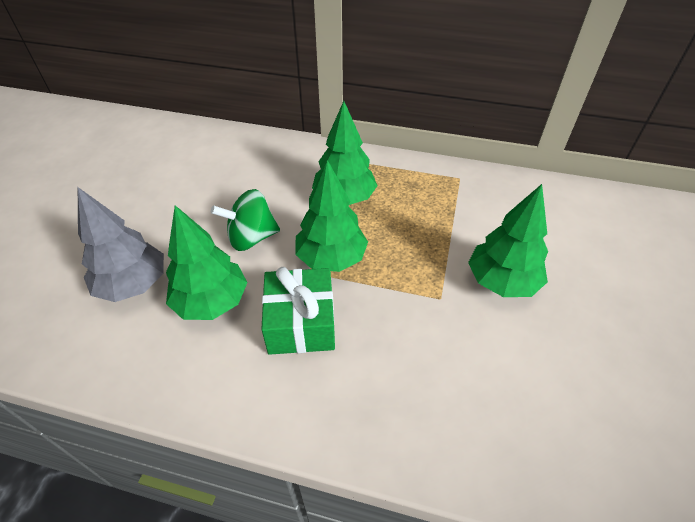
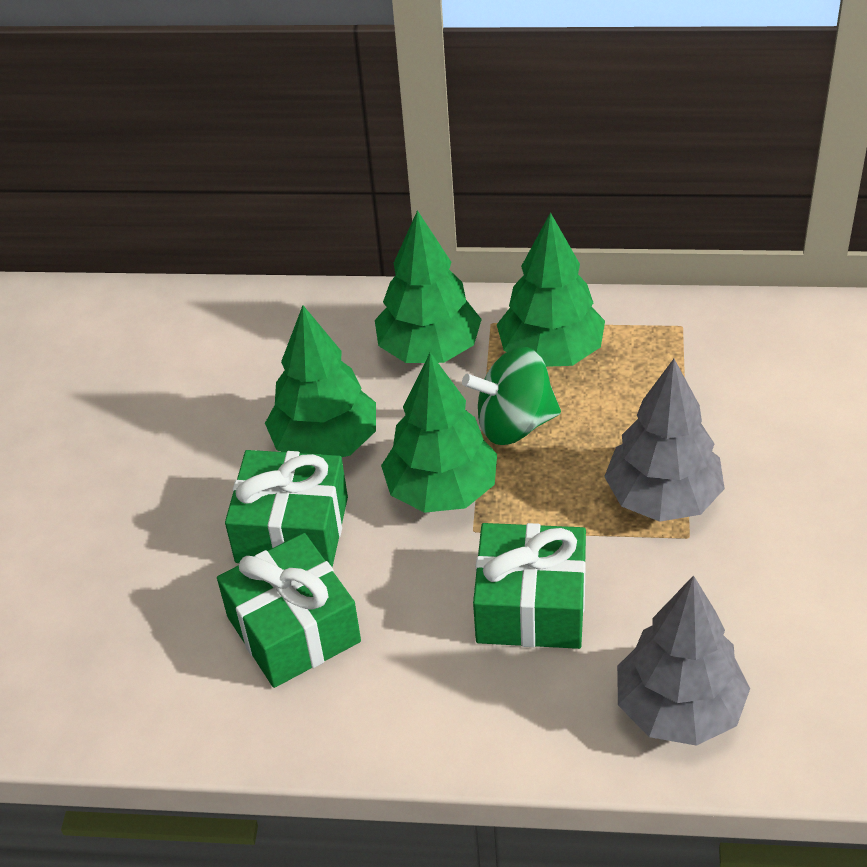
green gift: 1 -> 3
grey tree: 1 -> 2

